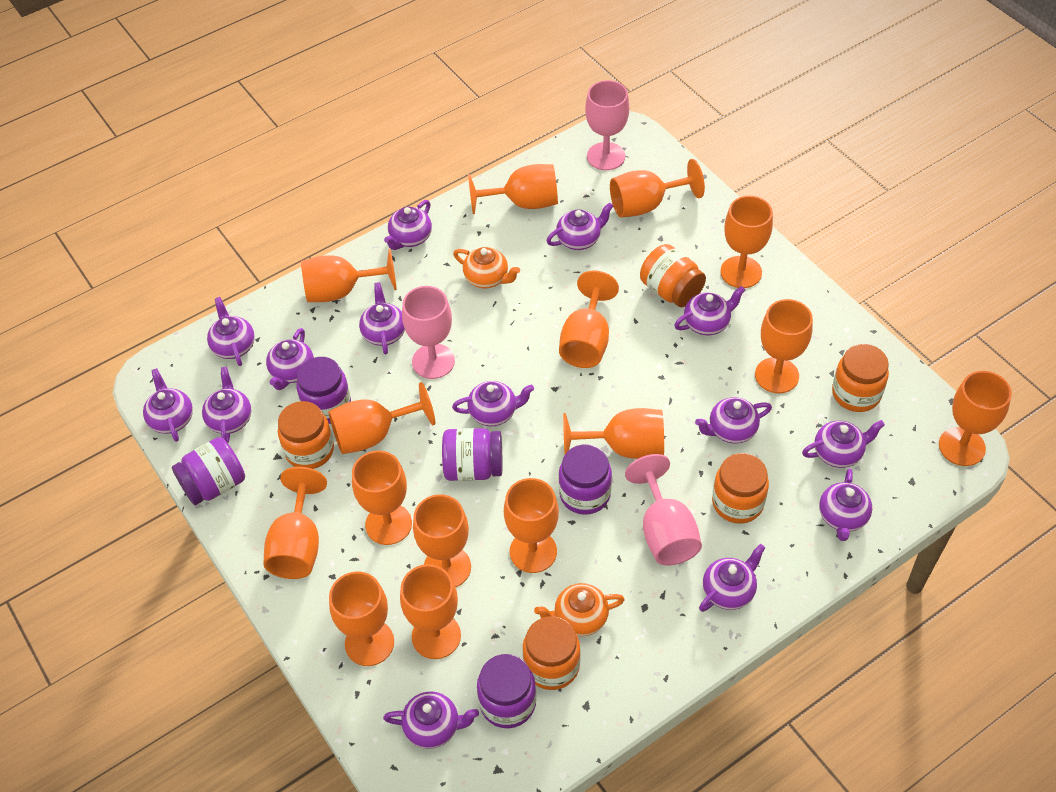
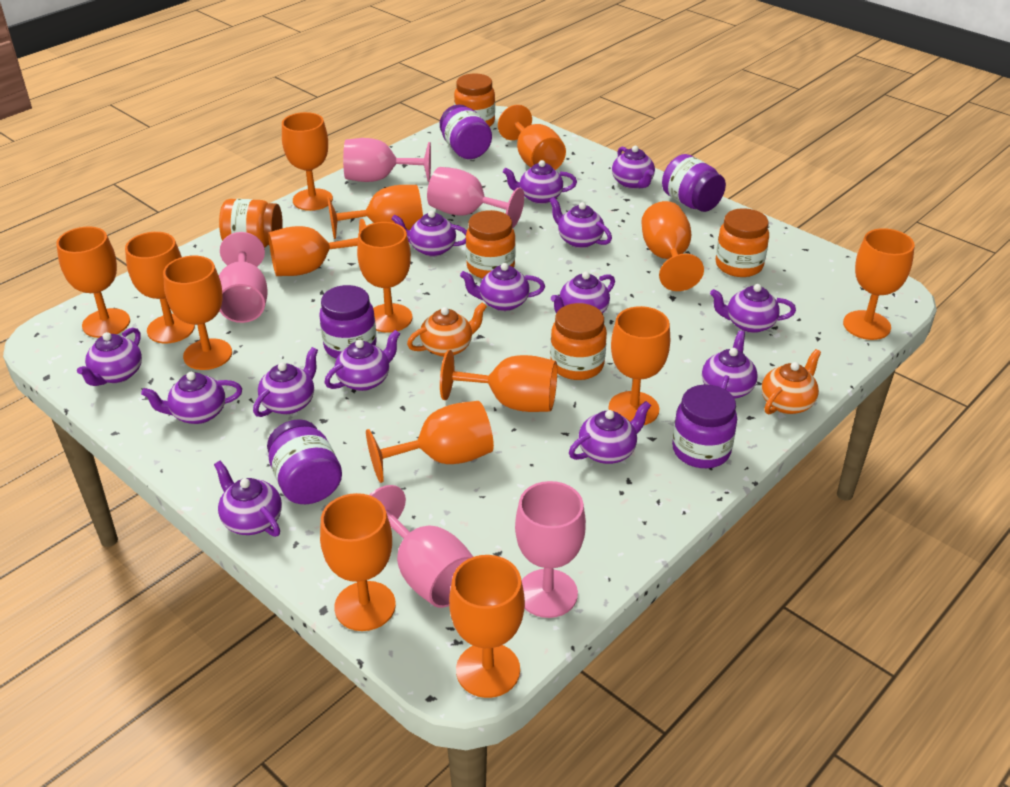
pink goblet: 3 -> 5

